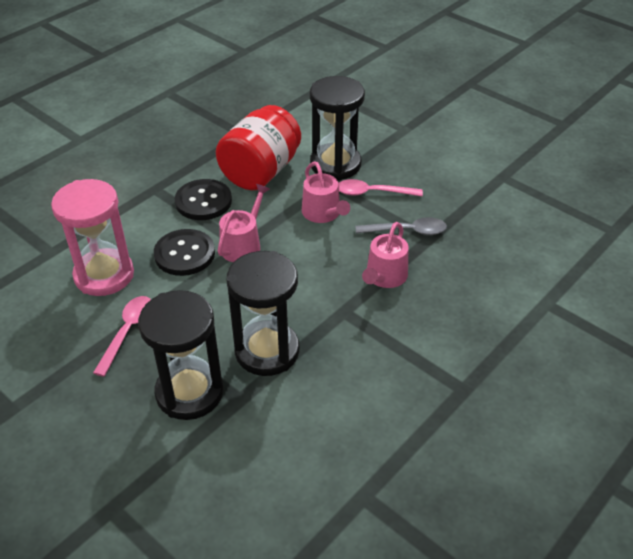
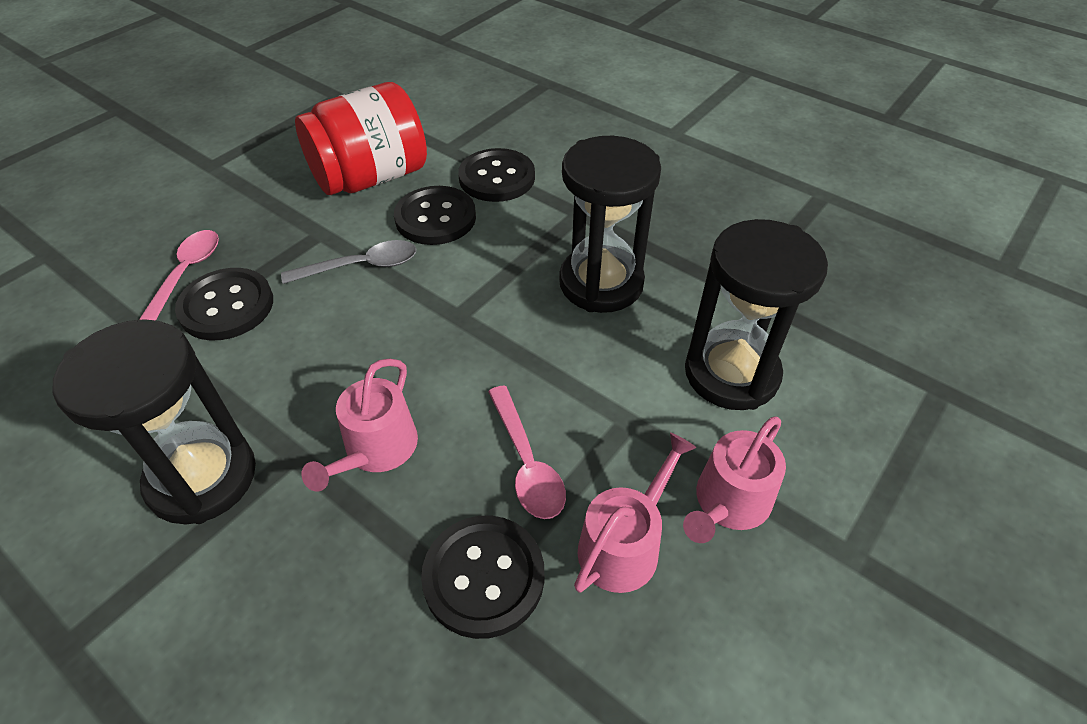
black button: 2 -> 4
pink hourglass: 1 -> 0

